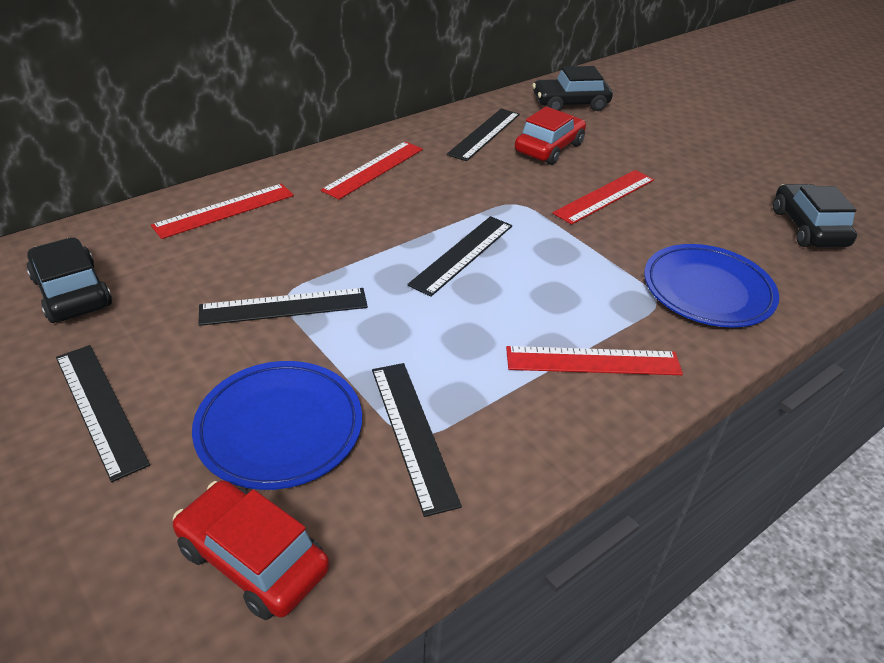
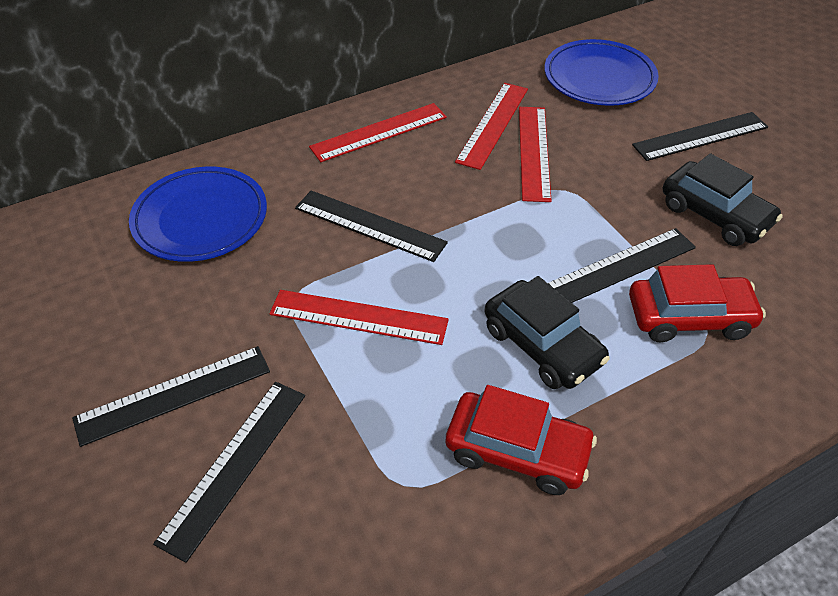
black car: 3 -> 2

